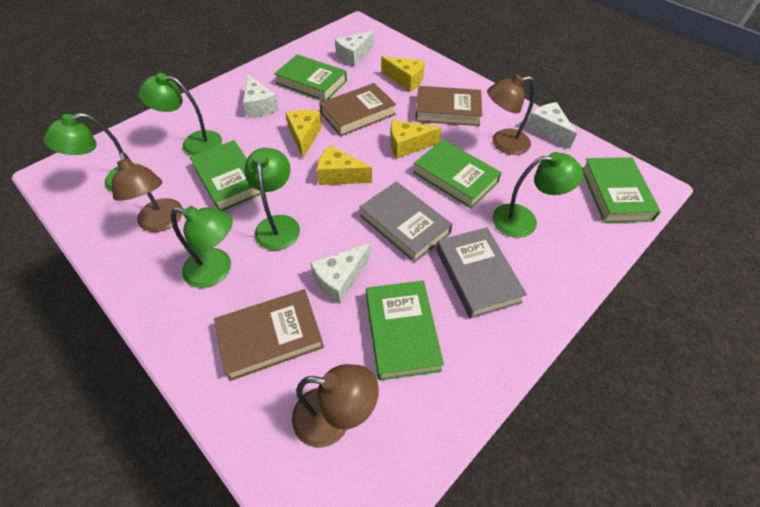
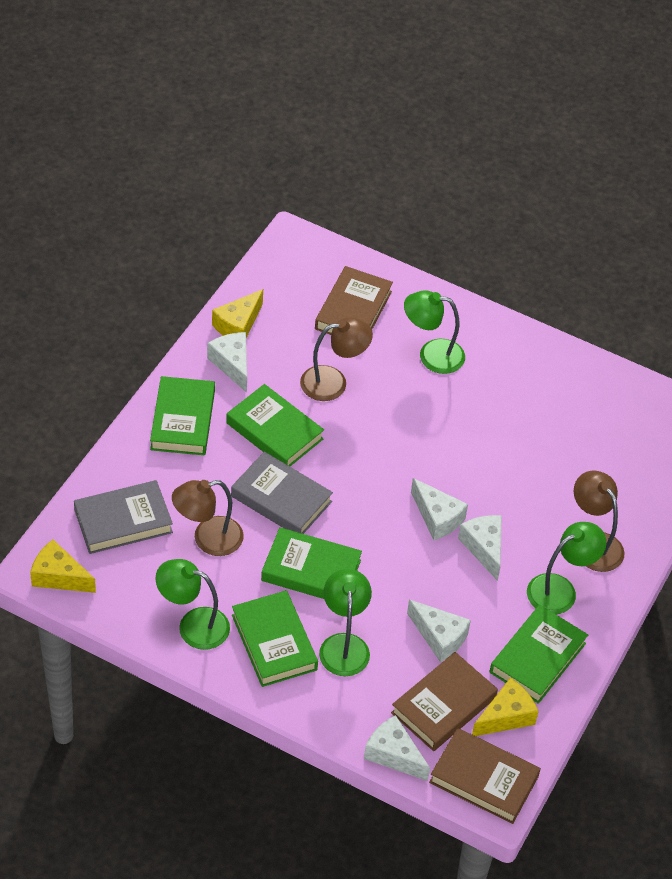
green lamp: 5 -> 4
white cheese: 4 -> 5
yellow cheese: 4 -> 3

